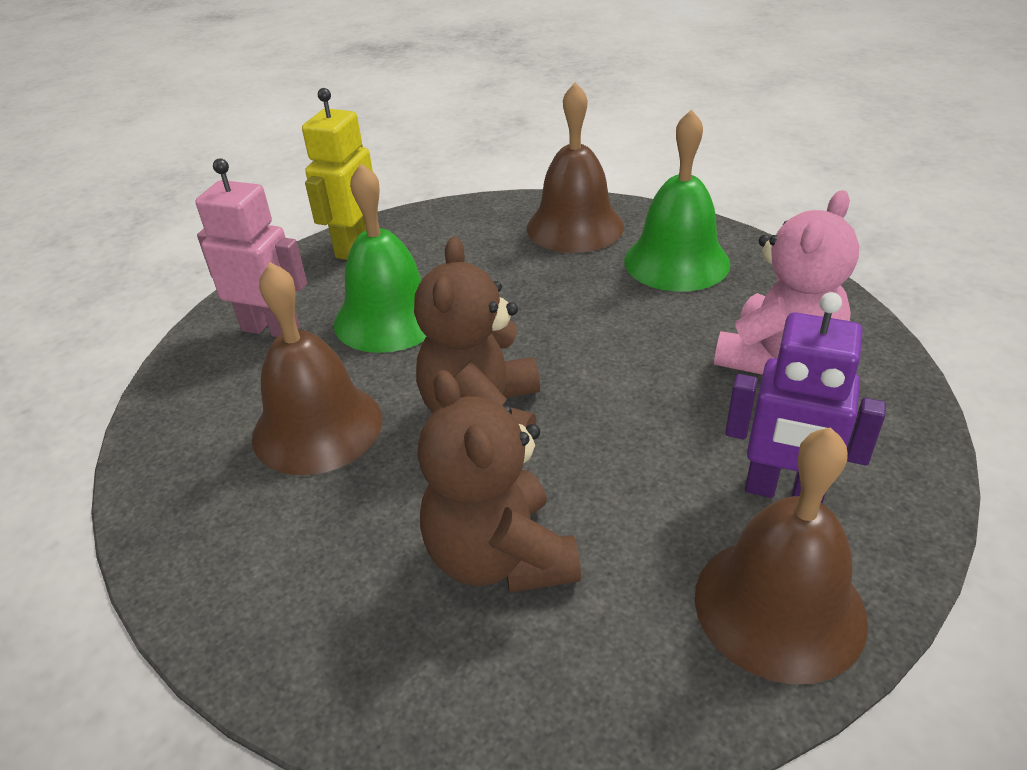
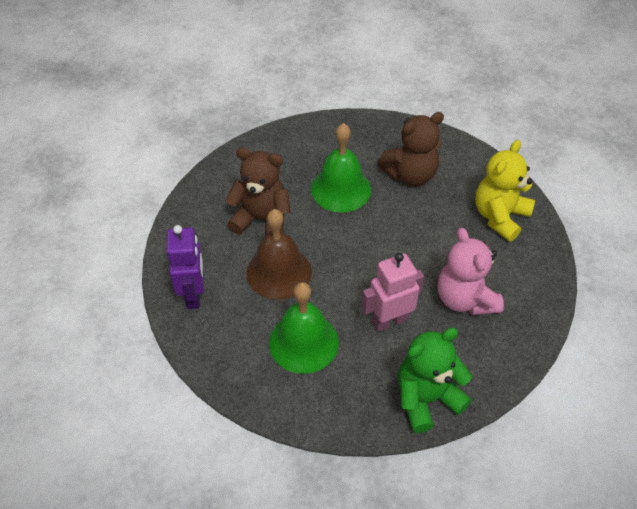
brown bell: 3 -> 1
green teddy bear: 0 -> 1
yellow robot: 1 -> 0
yellow teddy bear: 0 -> 1

